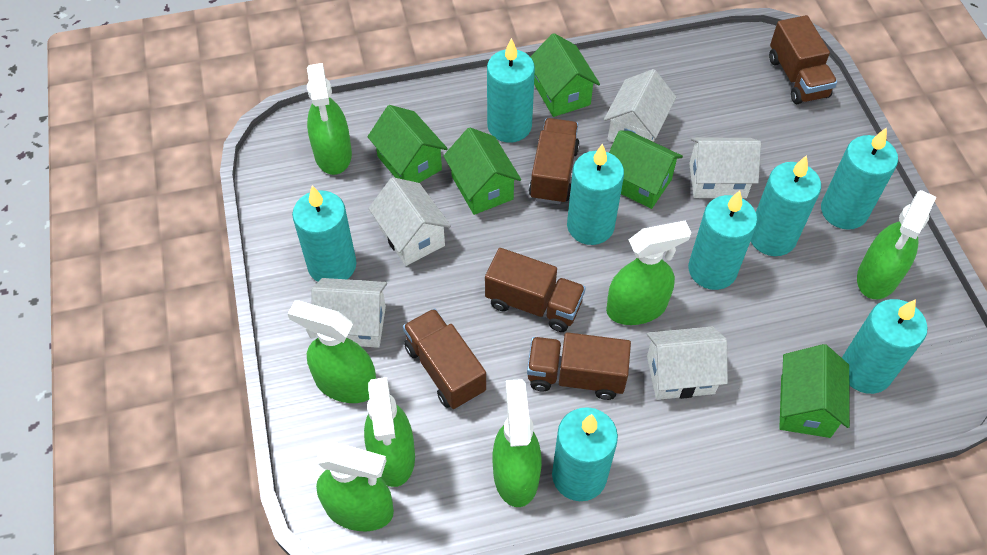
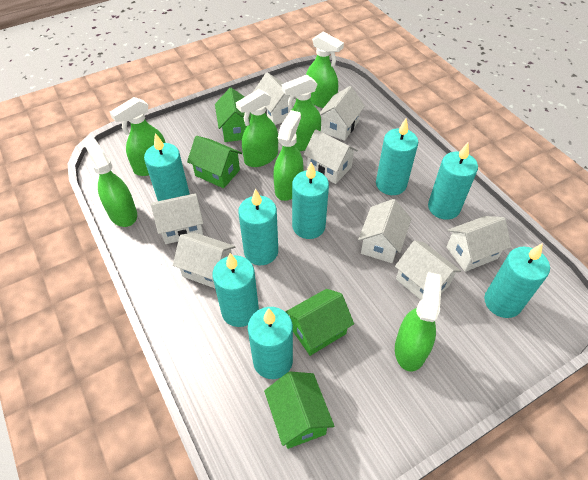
brown truck: 5 -> 0
green house: 5 -> 4
white house: 5 -> 8

